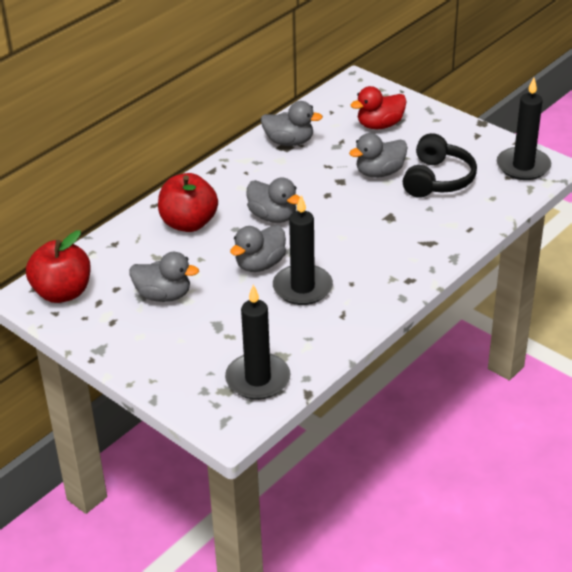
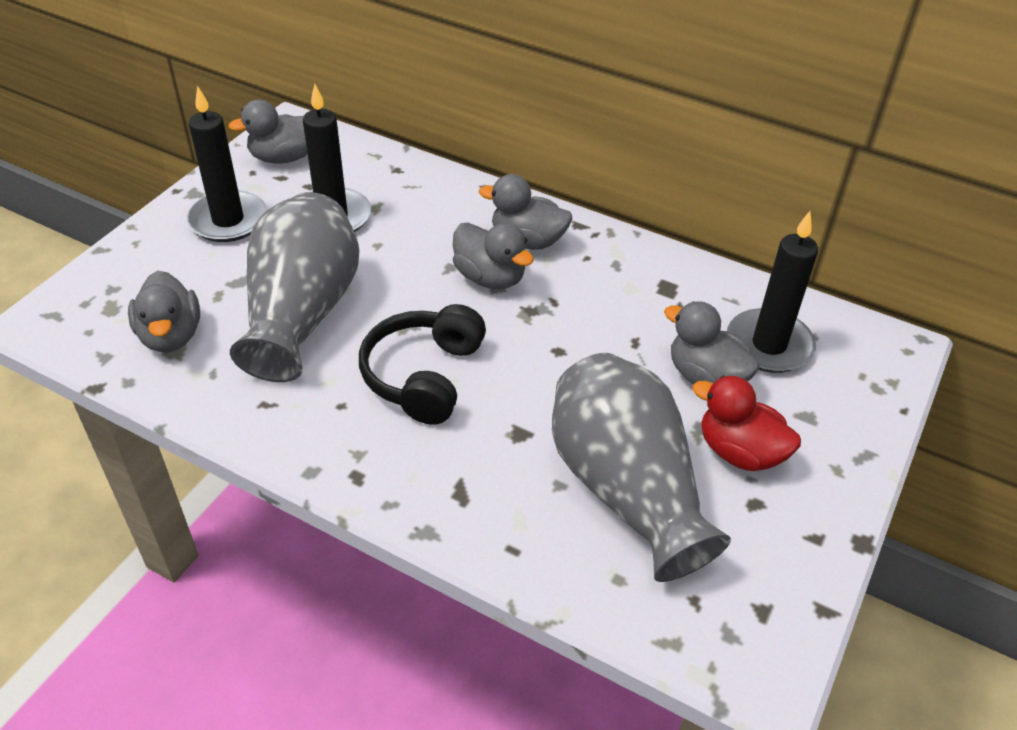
grey vase: 0 -> 2
red apple: 2 -> 0

